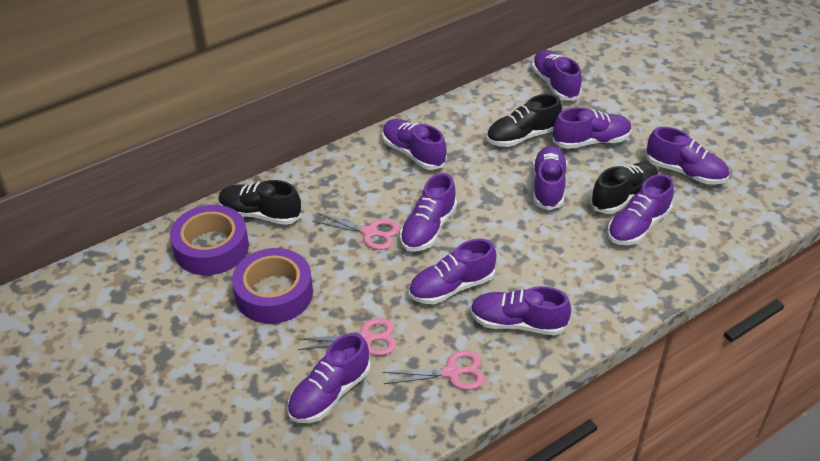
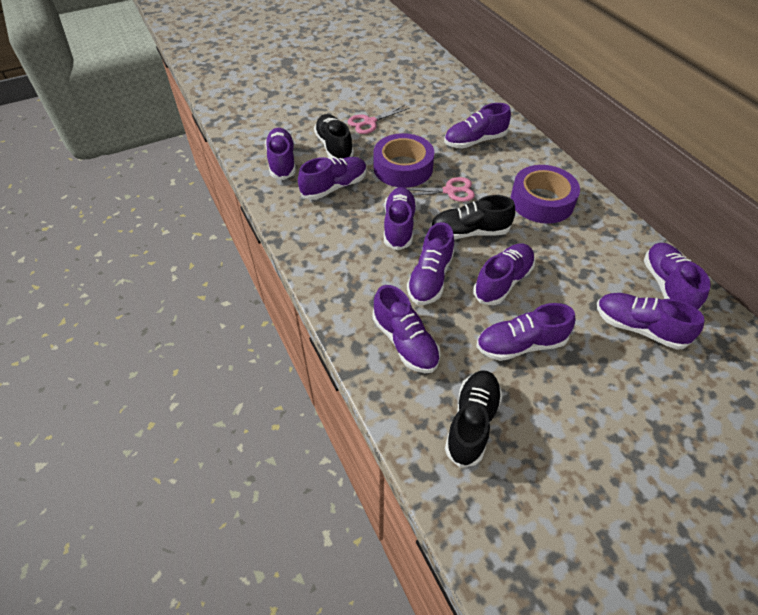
pink scissors: 3 -> 2

